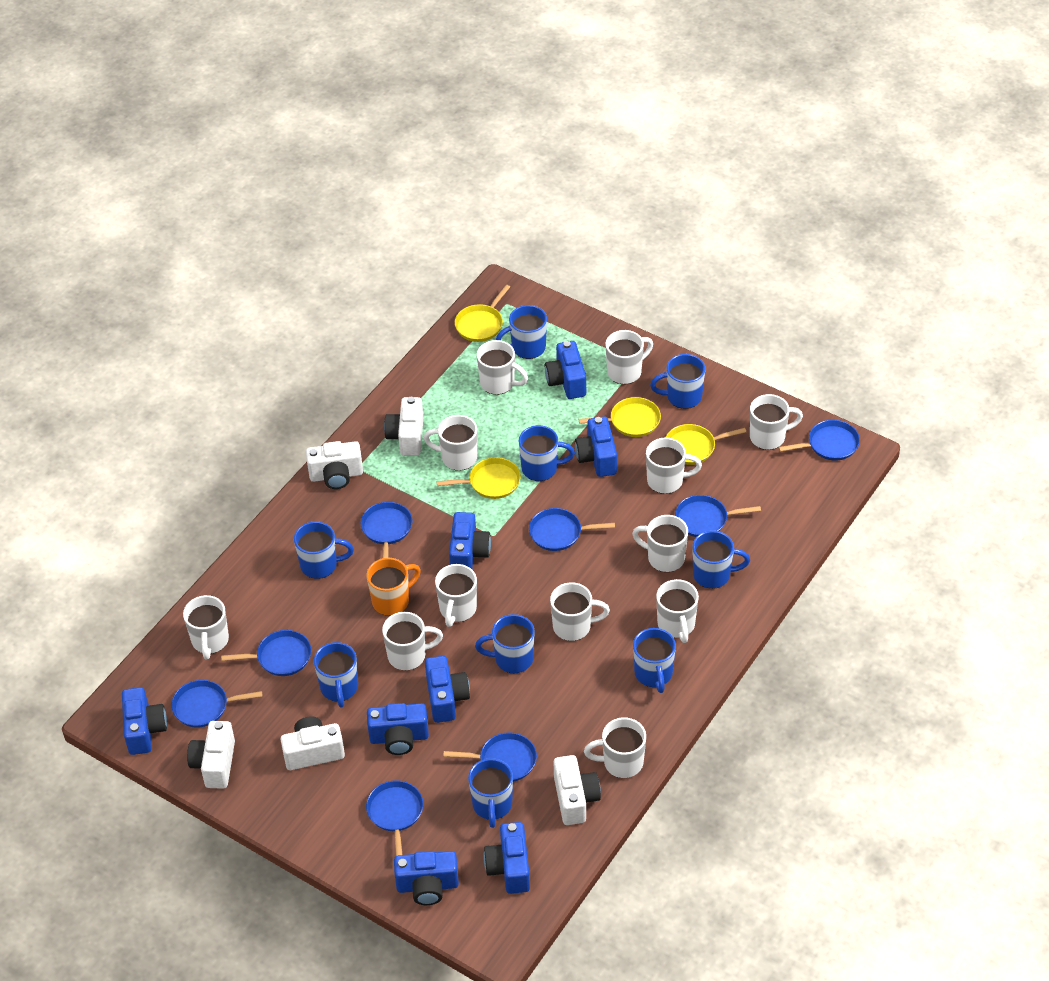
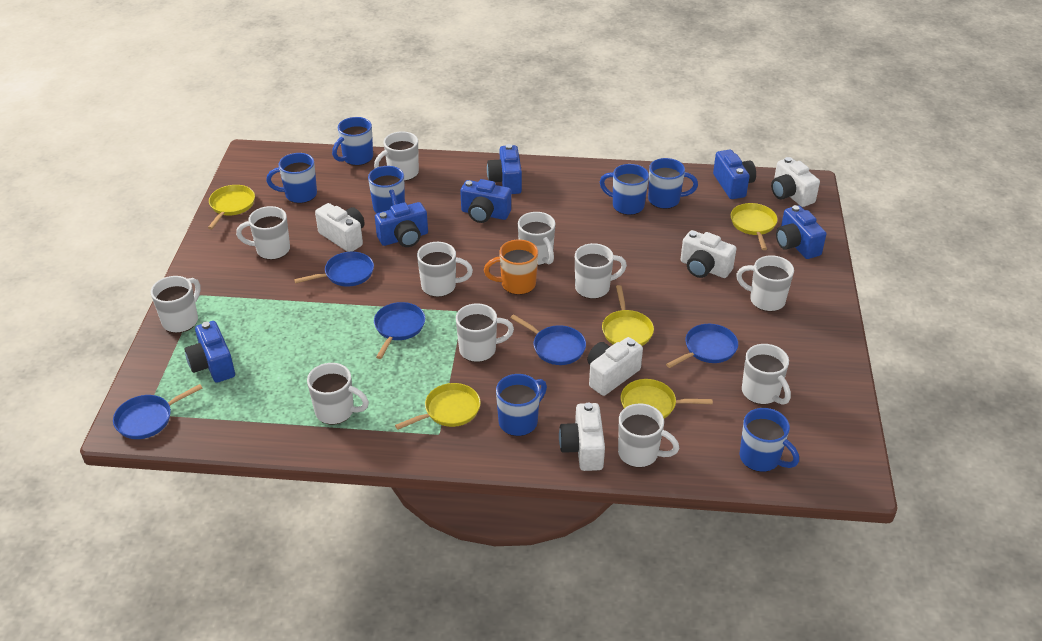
blue camera: 8 -> 6
blue mug: 9 -> 7
blue pan: 8 -> 5
white mug: 12 -> 11
yellow pan: 4 -> 5

